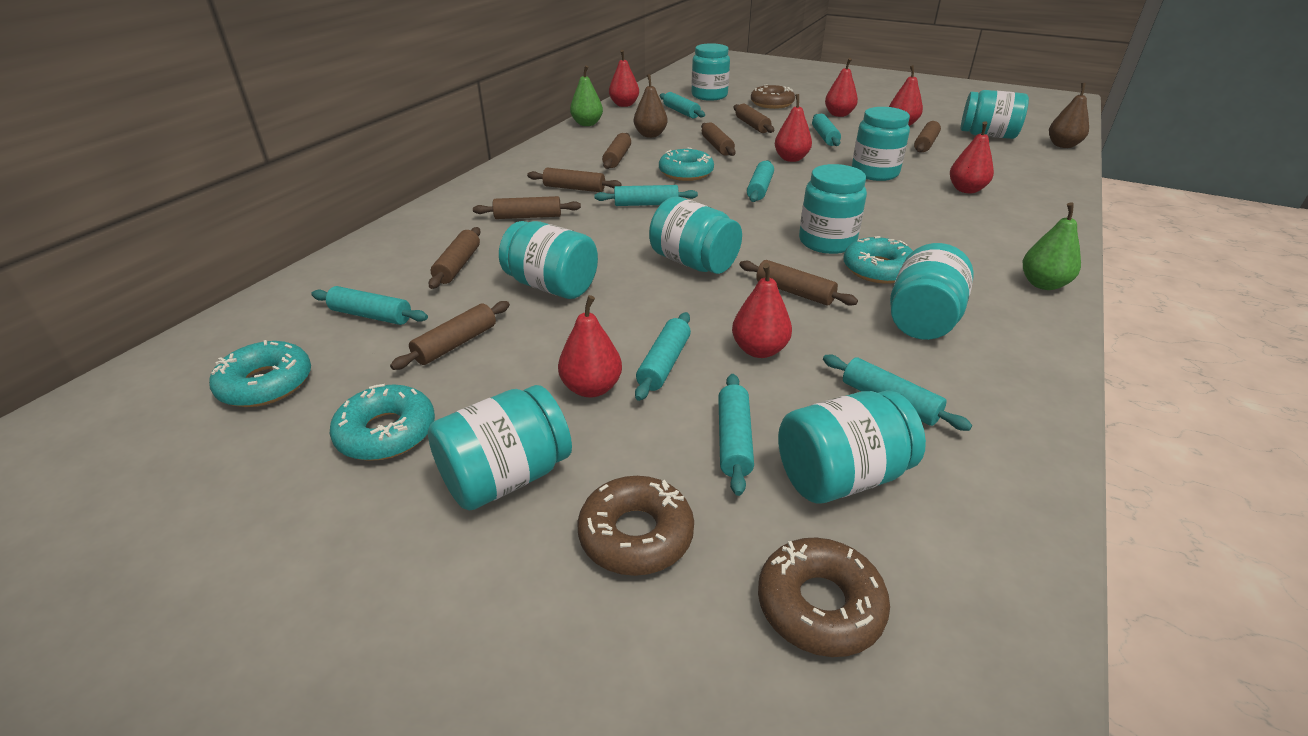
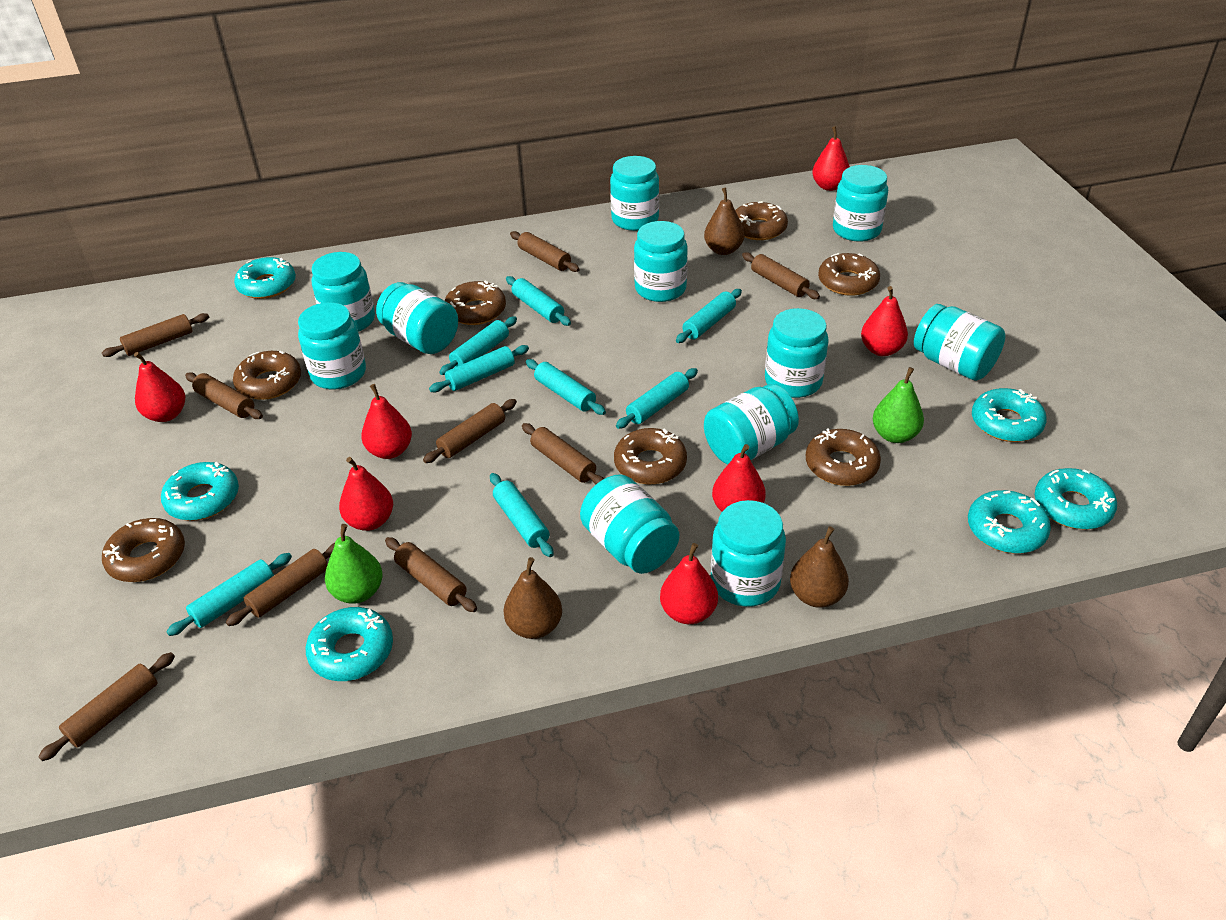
brown donut: 3 -> 7
brown pear: 2 -> 3
turquoise donut: 4 -> 6
turquoise jar: 9 -> 11

